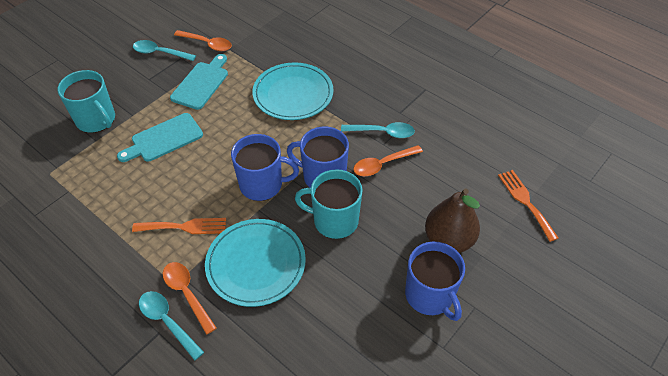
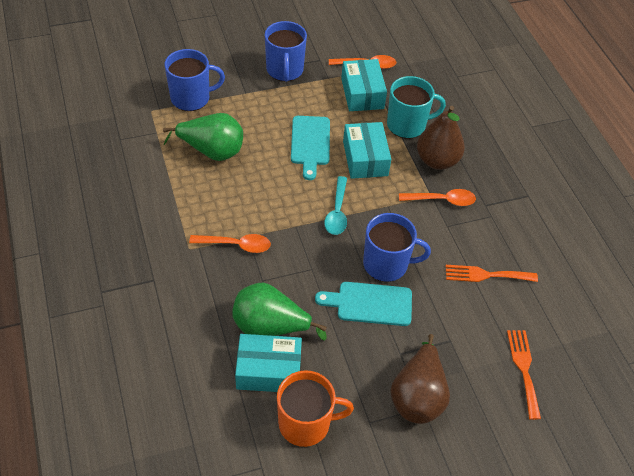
brown pear: 1 -> 2
green pear: 0 -> 2
orange mug: 0 -> 1
turquoise box: 0 -> 3
turquoise mug: 2 -> 1
turquoise plate: 2 -> 0
turquoise spoon: 3 -> 1

